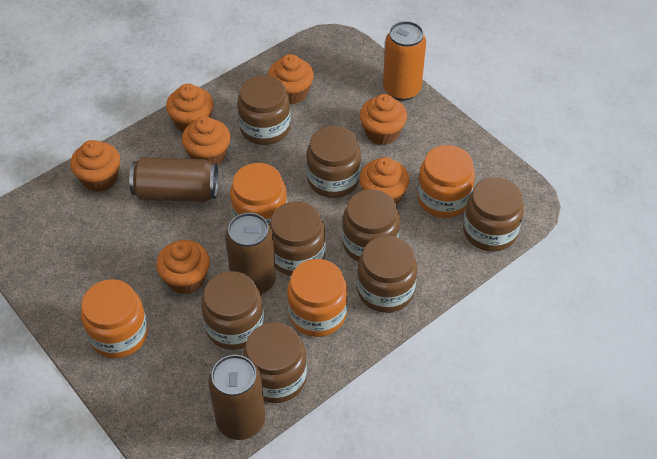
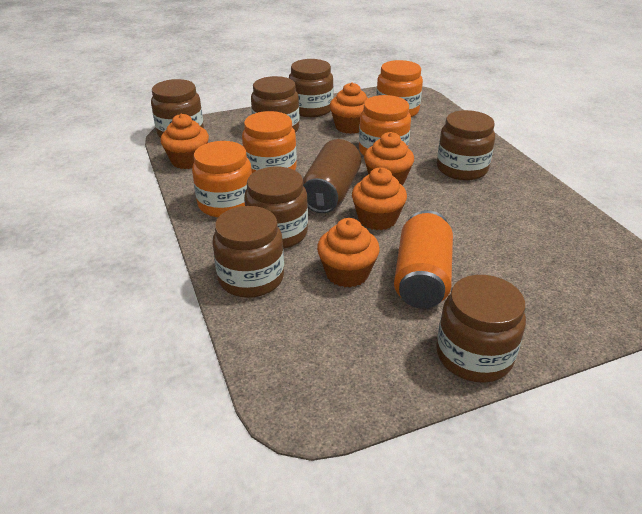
brown can: 3 -> 1
brown jar: 8 -> 7
orange cupcake: 7 -> 5

